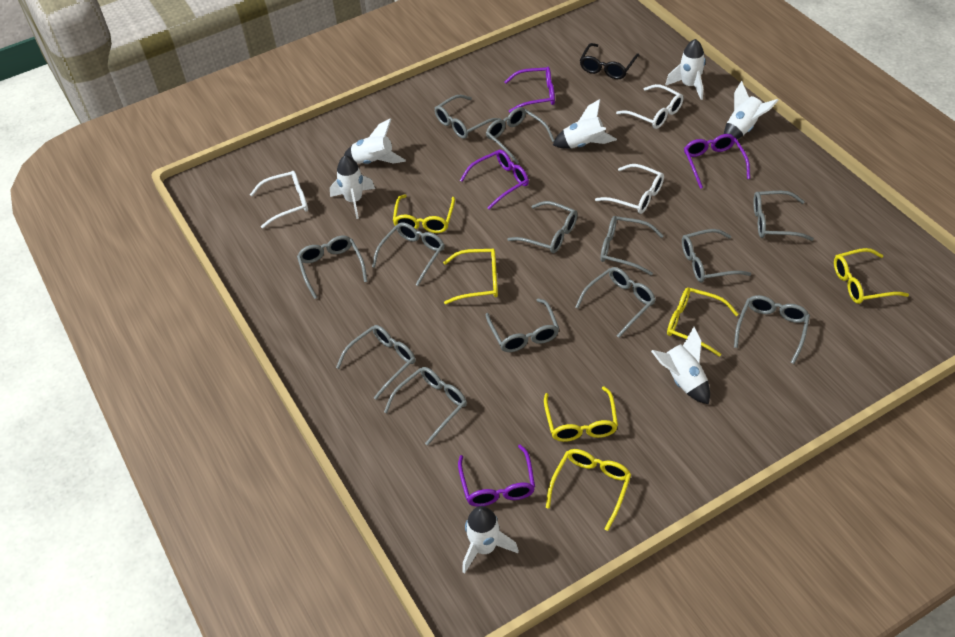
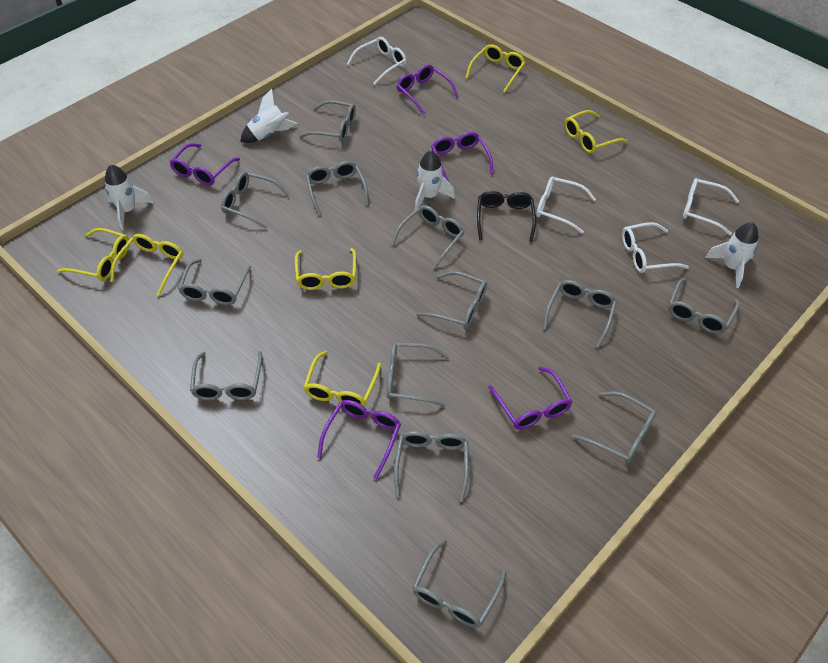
purple glasses: 4 -> 5
white glasses: 3 -> 4
white rocket: 7 -> 4

